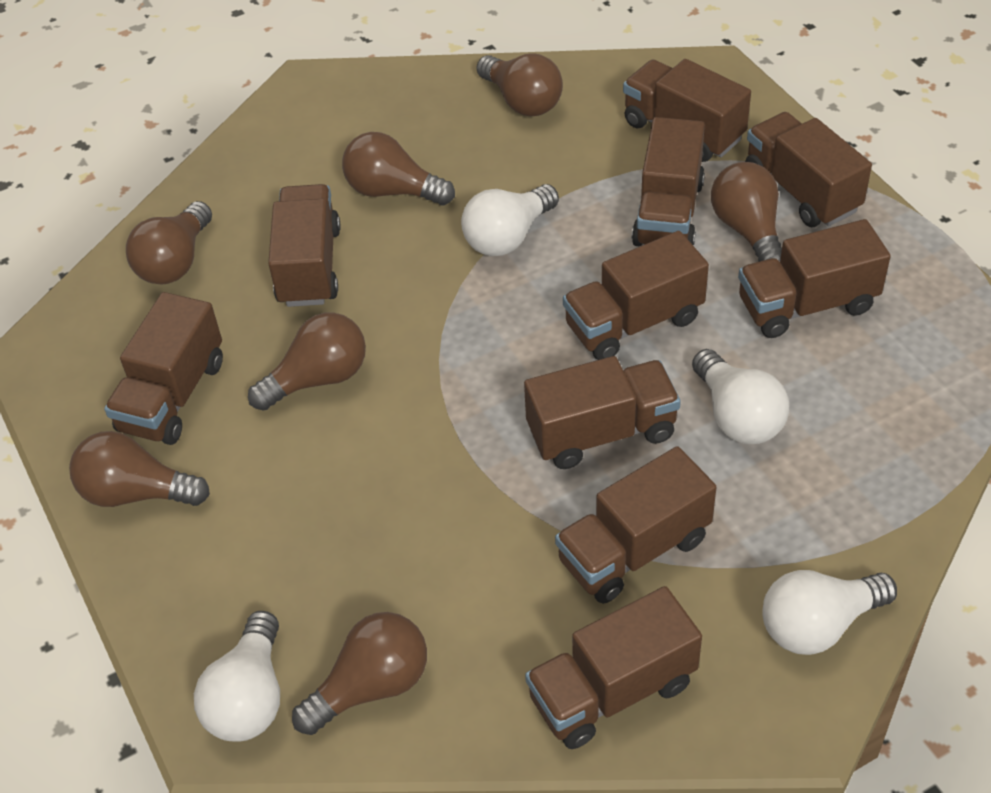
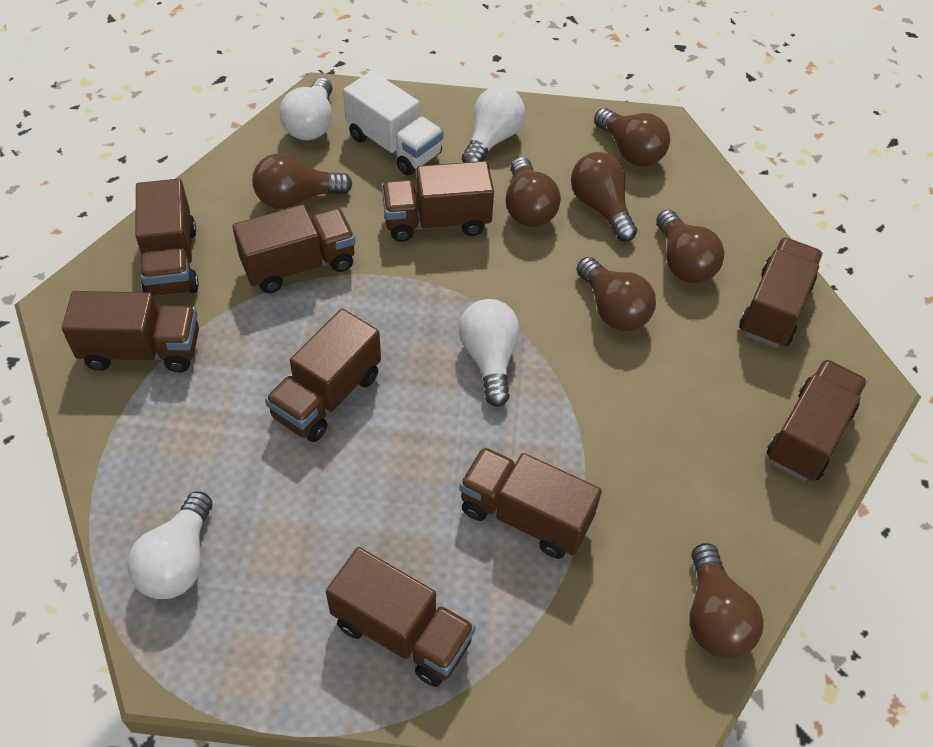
brown truck: 10 -> 9
white truck: 0 -> 1

